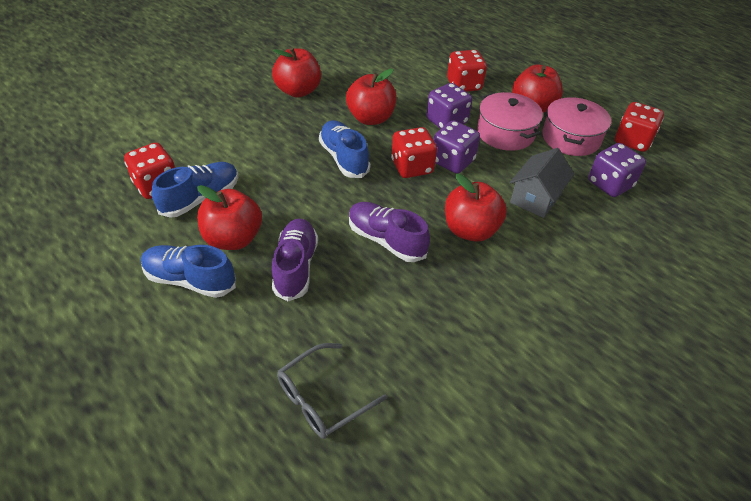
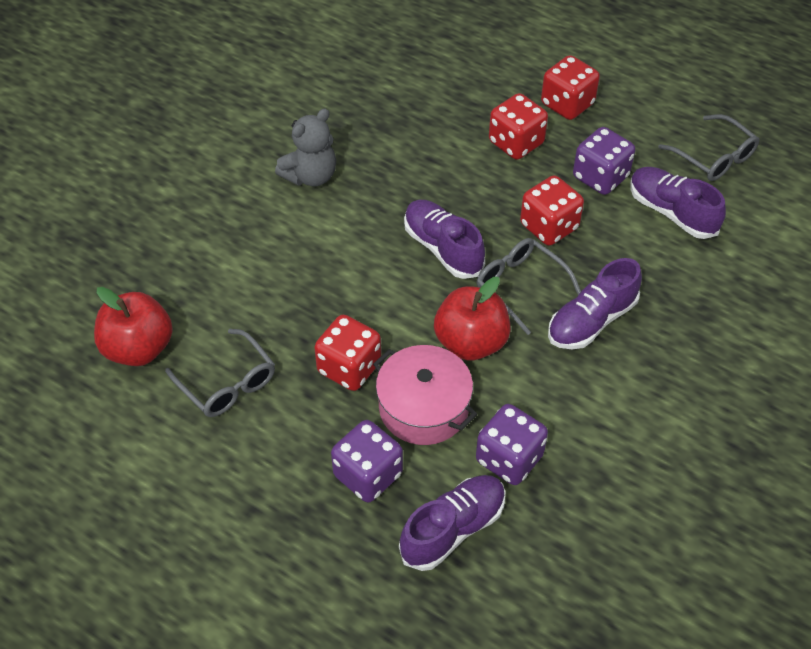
blue shoe: 3 -> 0
grey glasses: 1 -> 3
grey house: 1 -> 0
grey teddy bear: 0 -> 1
pink pot: 2 -> 1
purple shoe: 2 -> 4
red apple: 5 -> 2

